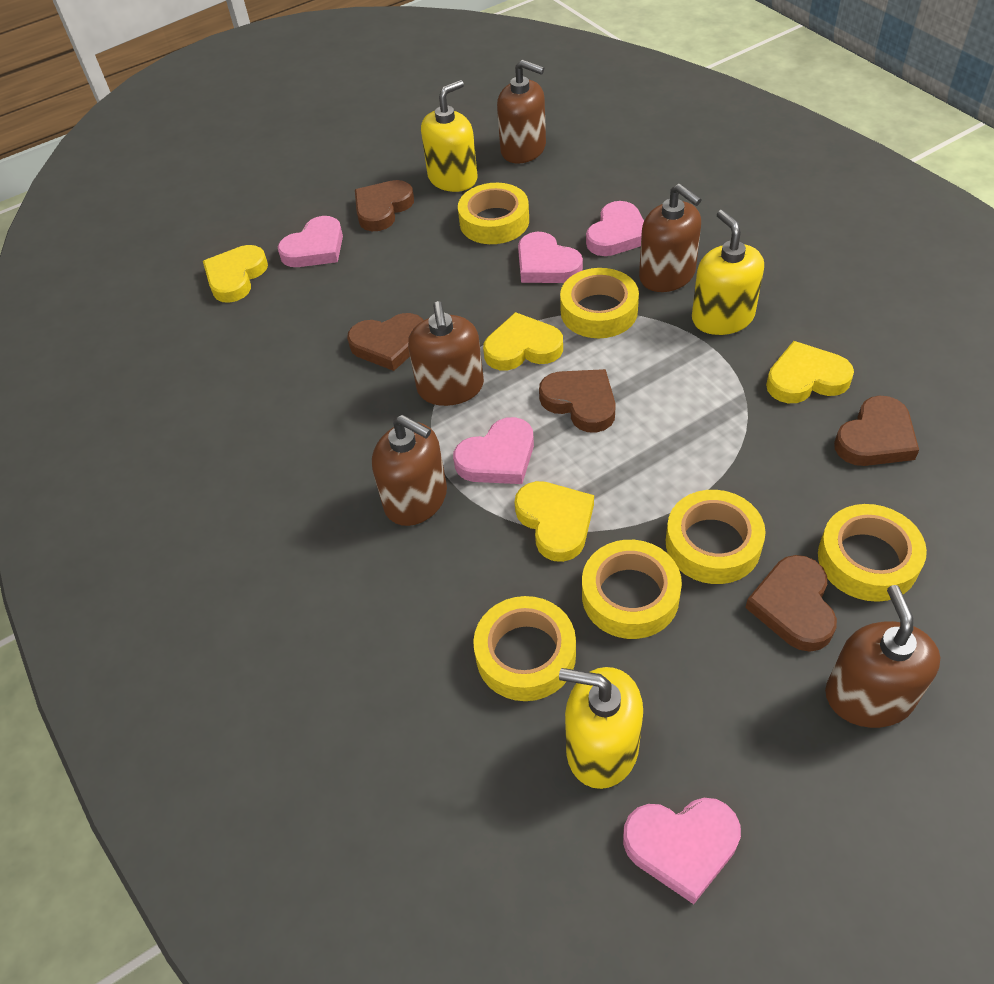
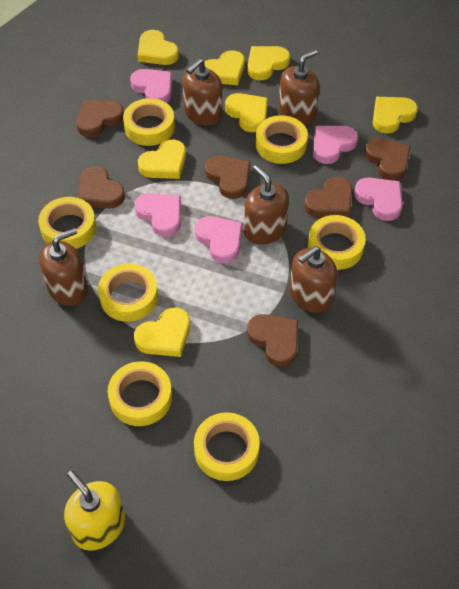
brown heart: 5 -> 6
yellow heart: 4 -> 7
yellow soap dispenser: 3 -> 1
yellow tape: 6 -> 7

